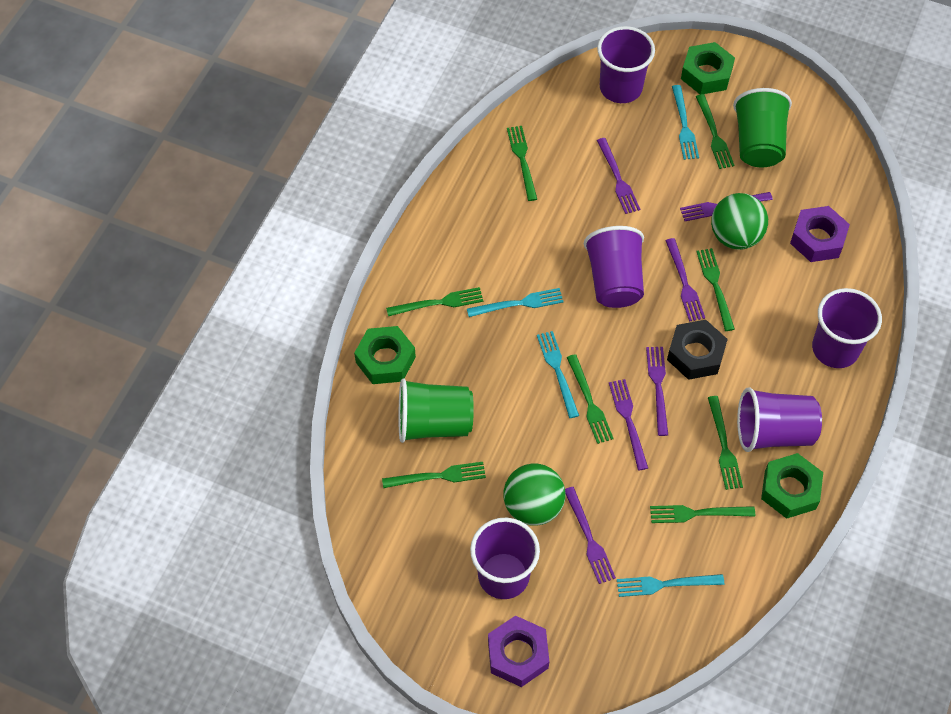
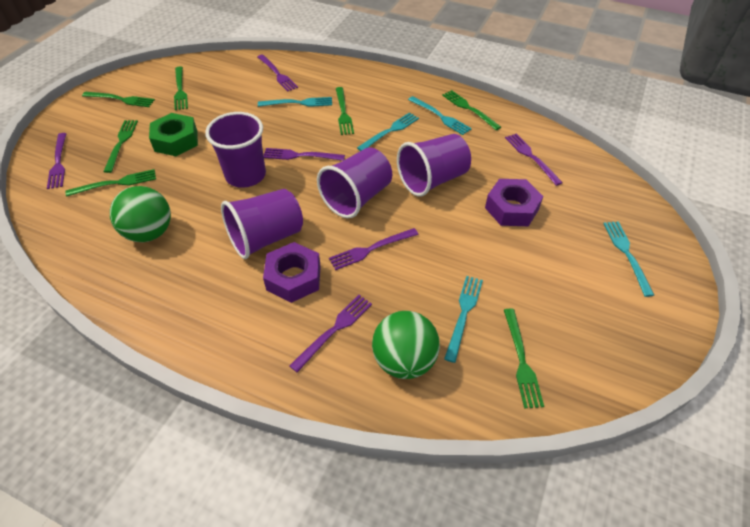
black nut: 1 -> 0
green cup: 2 -> 0
green fork: 8 -> 7
green nut: 3 -> 1
purple cup: 5 -> 4
turquoise fork: 4 -> 5

